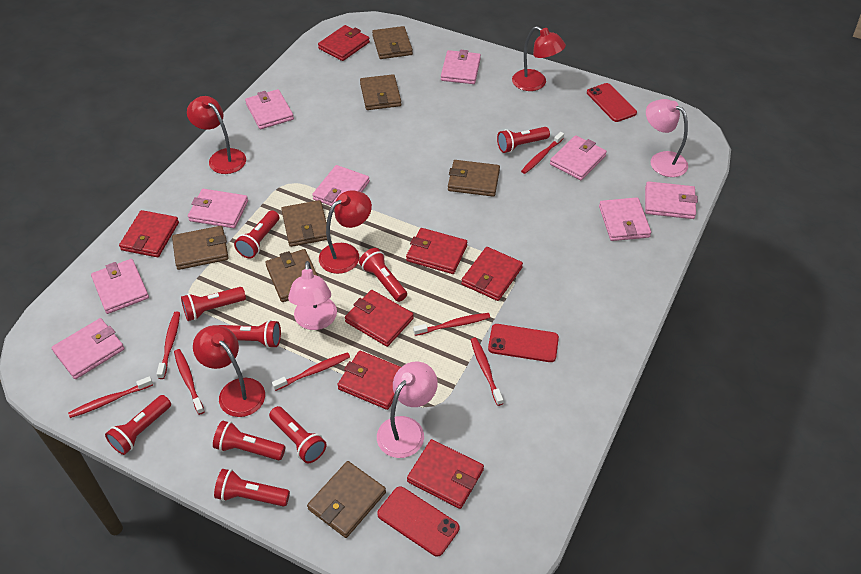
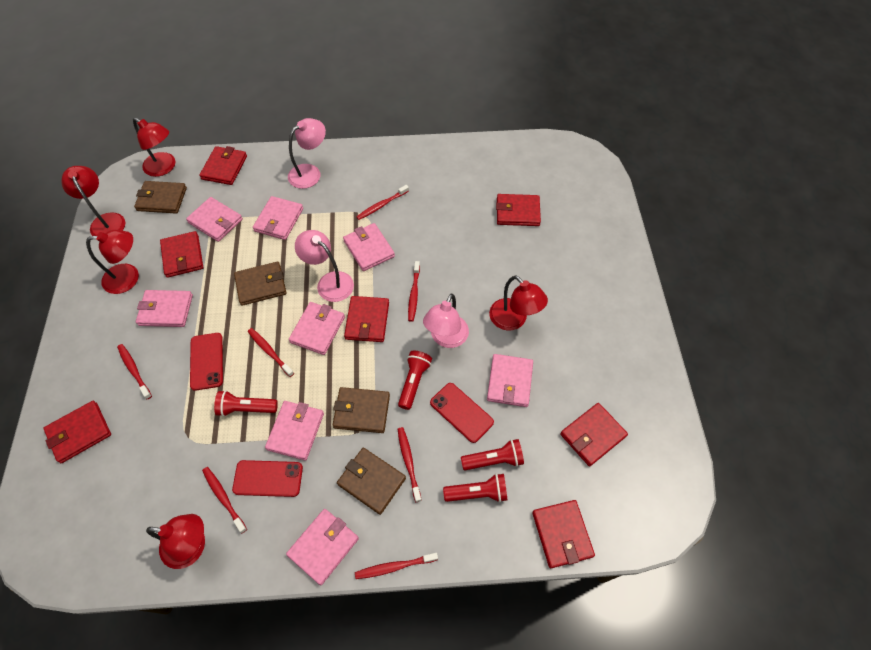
brown wallet: 7 -> 4
pink wallet: 9 -> 8
red flashlight: 9 -> 4
red lamp: 4 -> 5

